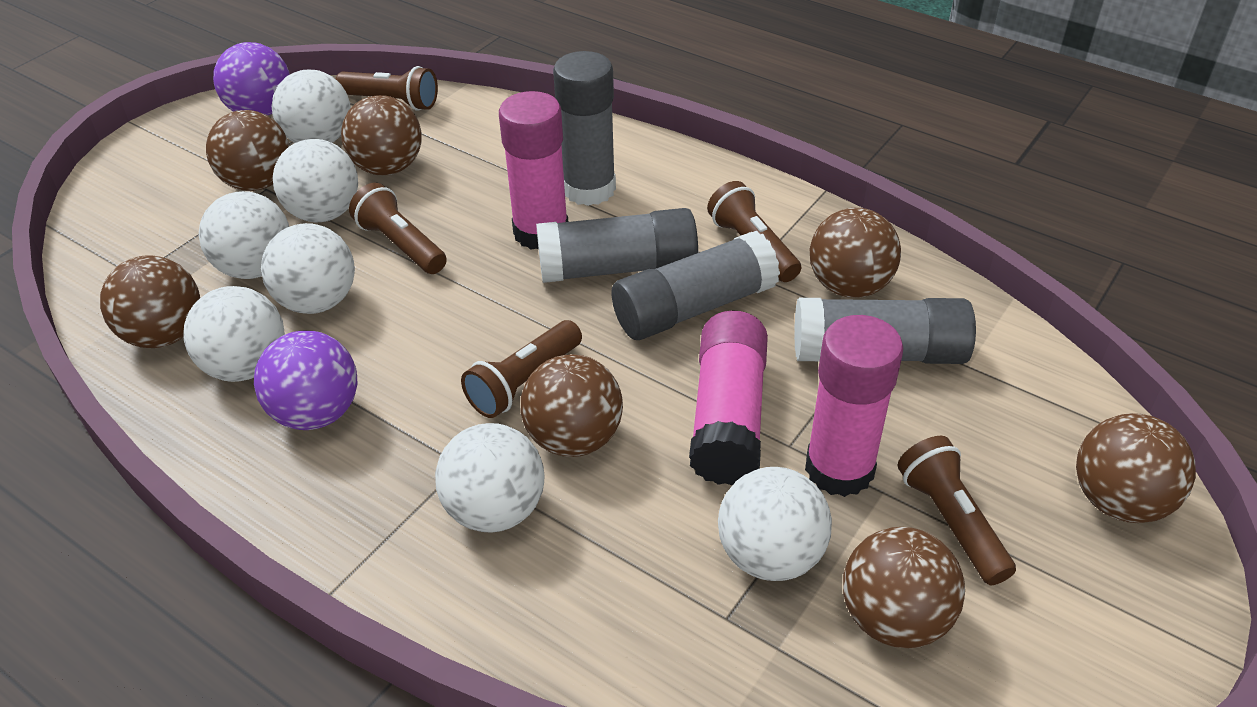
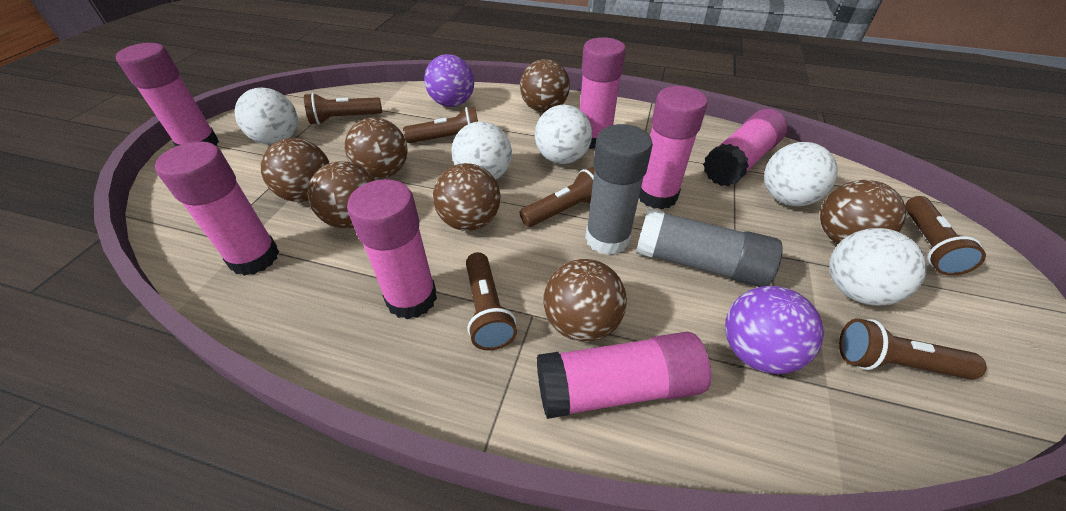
brown flashlight: 5 -> 6
grey glue stick: 4 -> 2
pink glue stick: 3 -> 7
white ball: 7 -> 5

